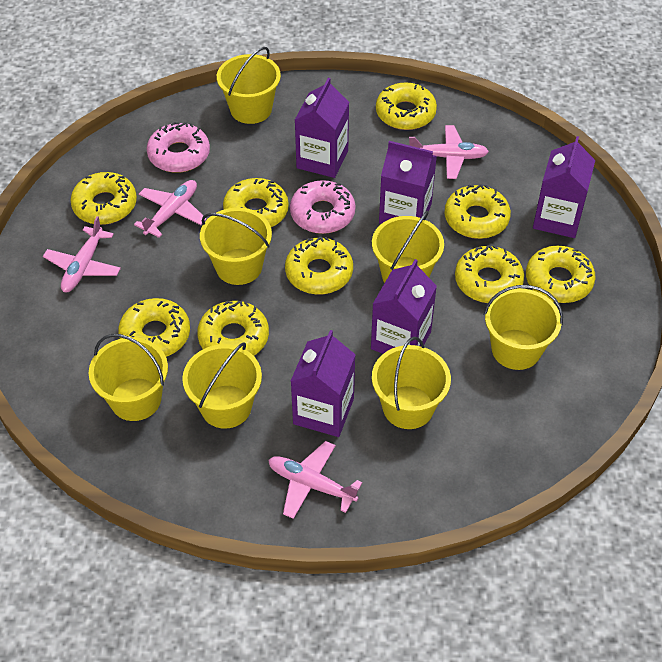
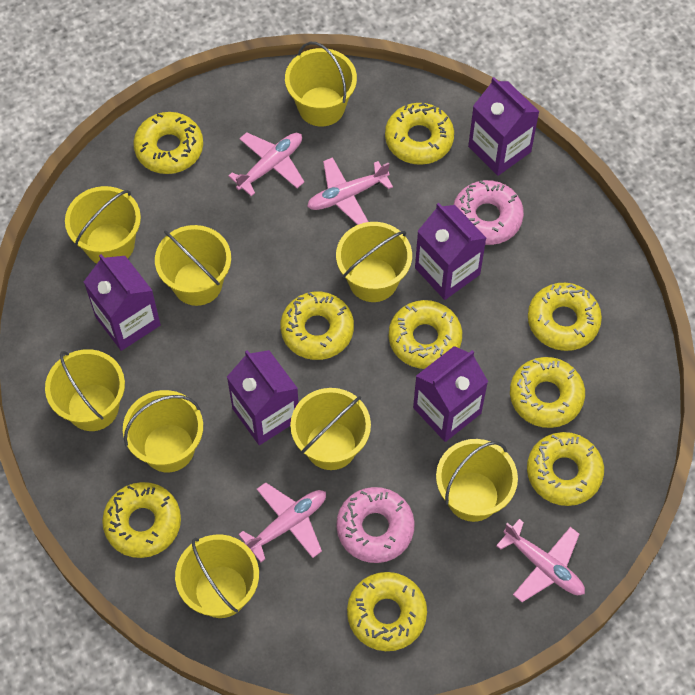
yellow bucket: 7 -> 9

